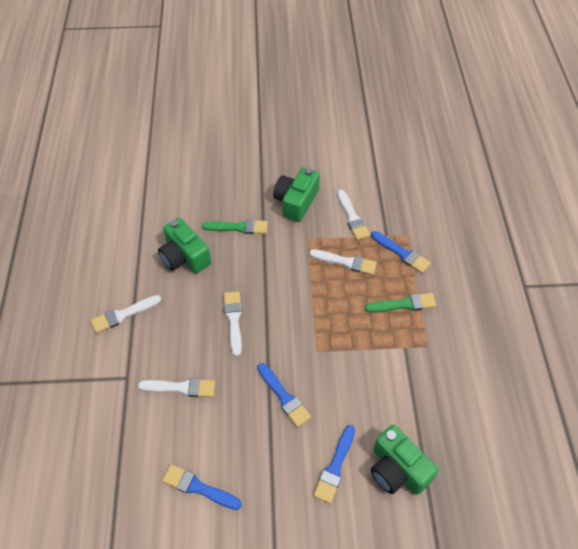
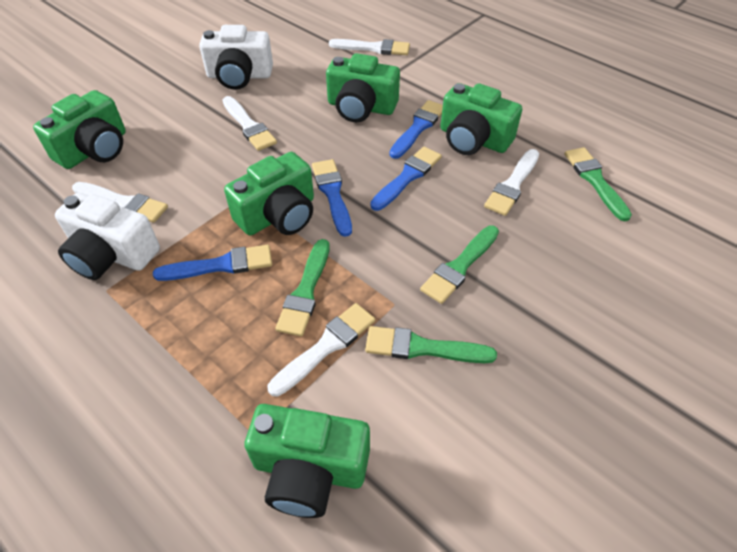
green brush: 2 -> 4
green camera: 3 -> 5
white camera: 0 -> 2

